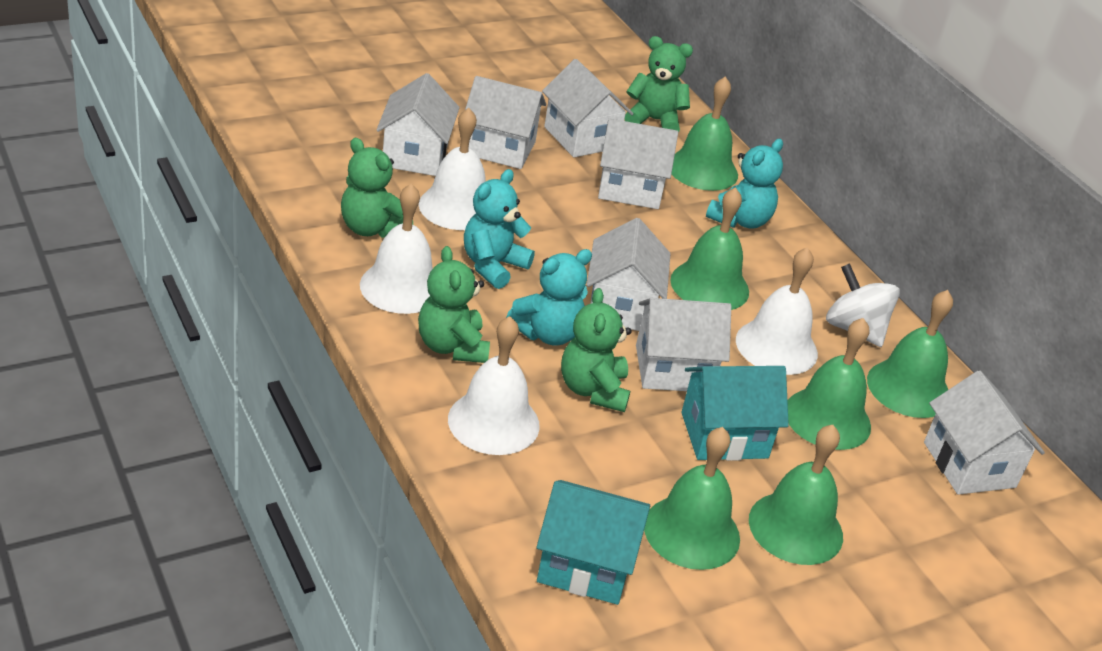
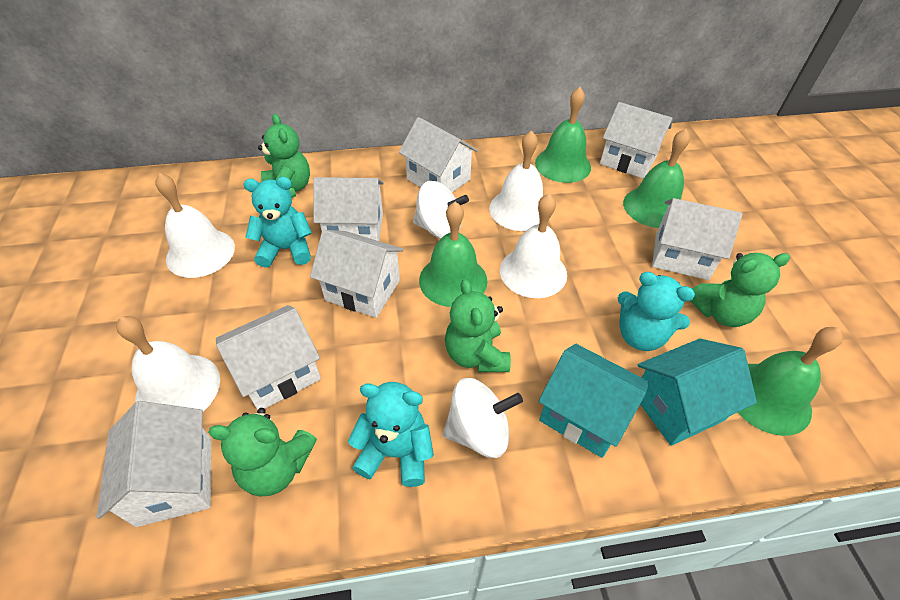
green bell: 6 -> 4
white spinning top: 1 -> 2

